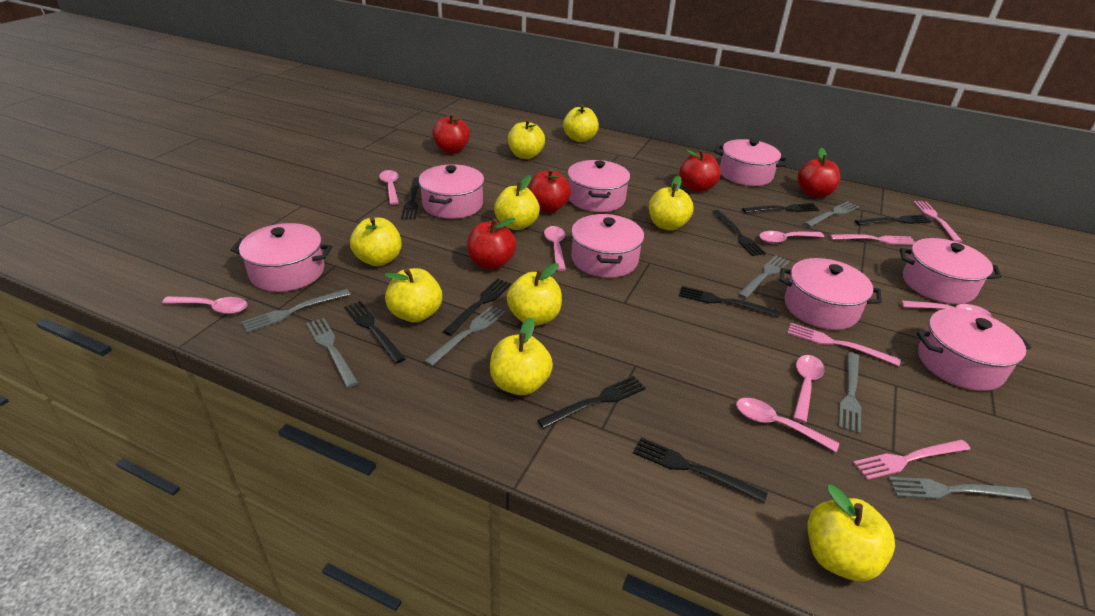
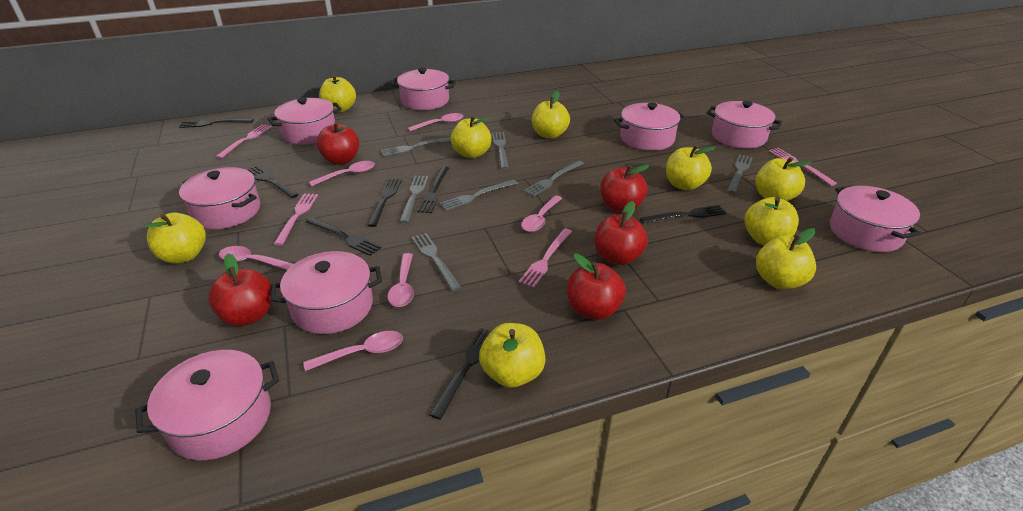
black fork: 9 -> 7
pink spoon: 7 -> 6

